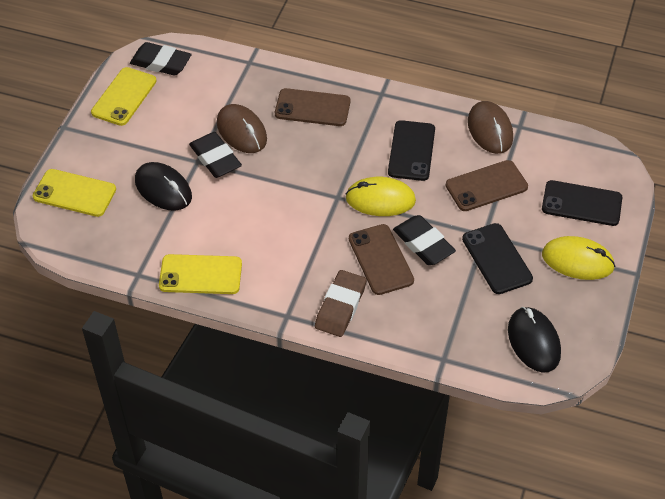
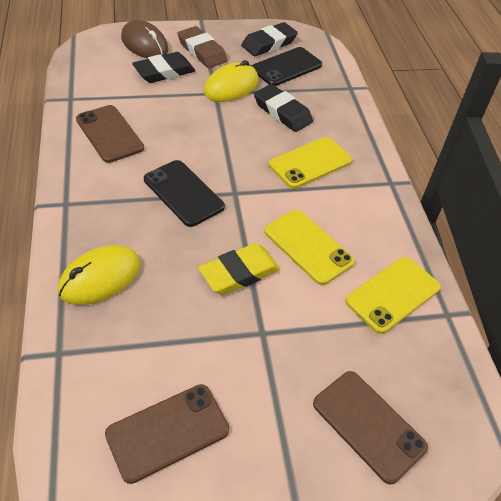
black mouse: 2 -> 0
black phone: 3 -> 2
brown mouse: 2 -> 1
yellow eraser: 0 -> 1

